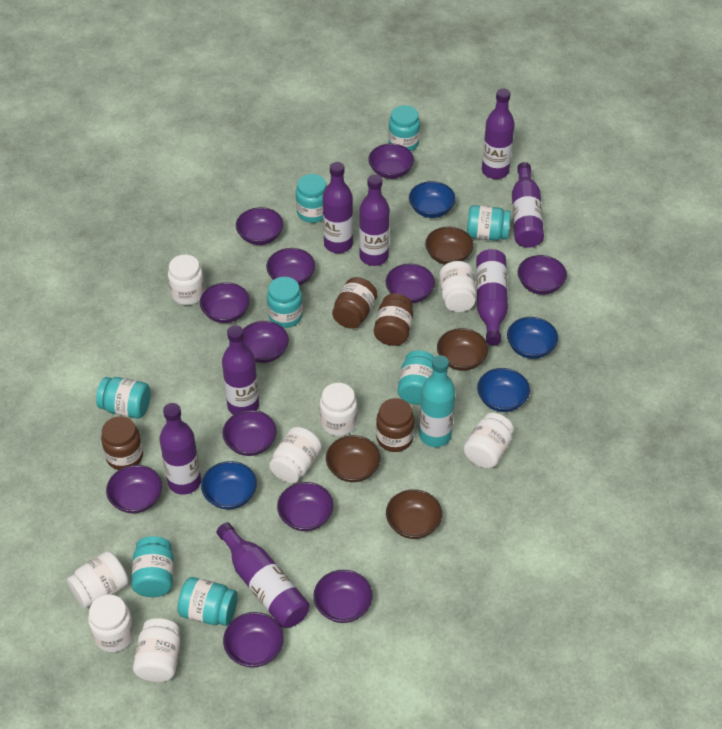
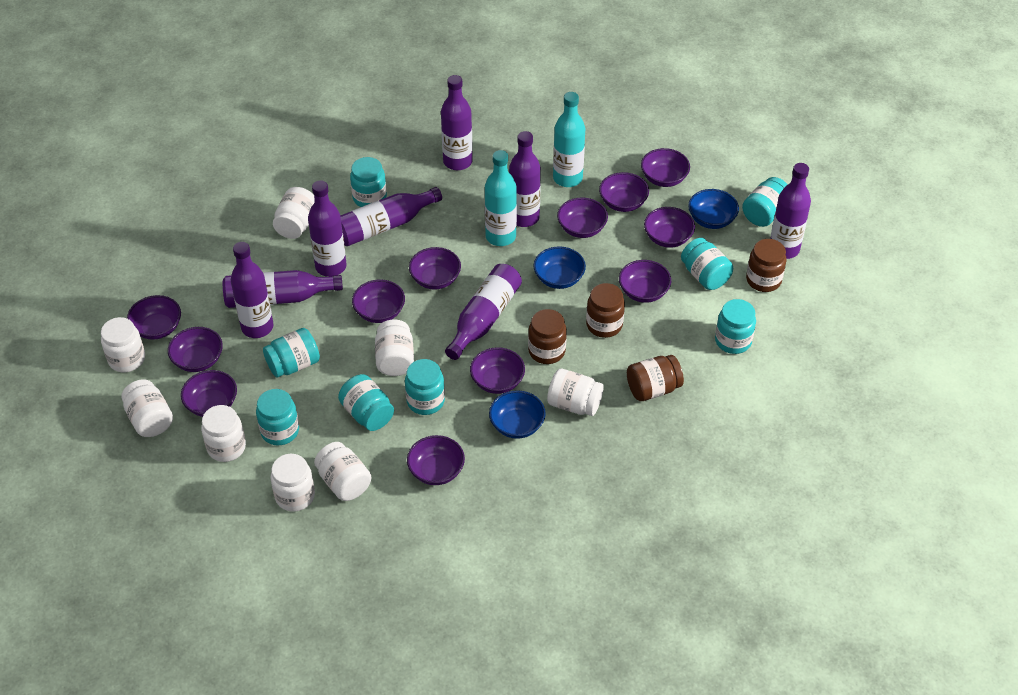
blue bowl: 4 -> 3
brown bowl: 4 -> 0
turquoise bottle: 1 -> 2

